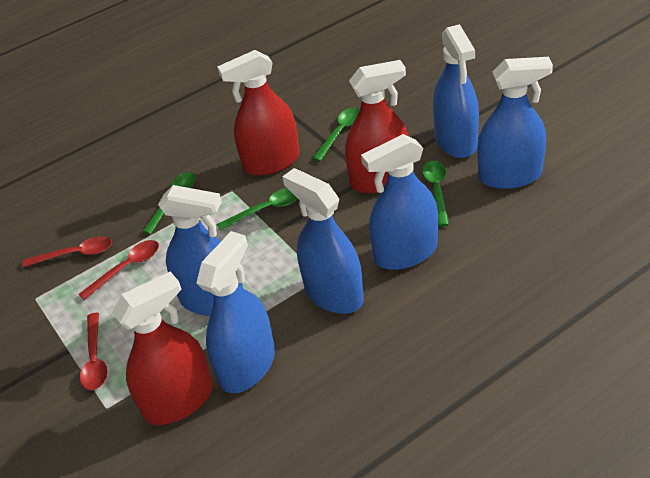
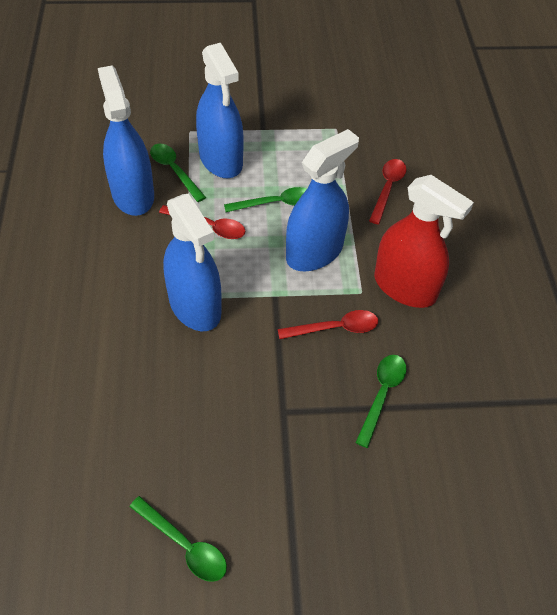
blue spray bottle: 6 -> 4
red spray bottle: 3 -> 1

